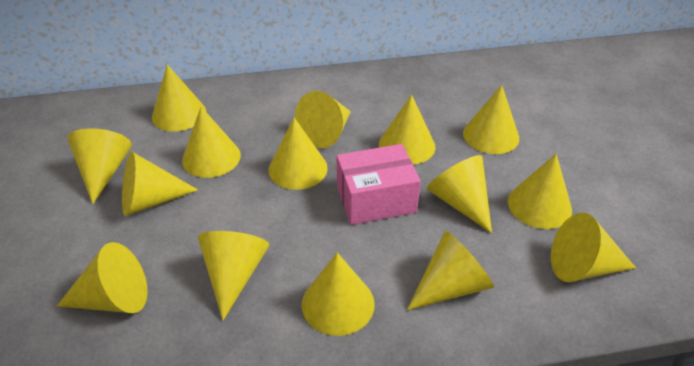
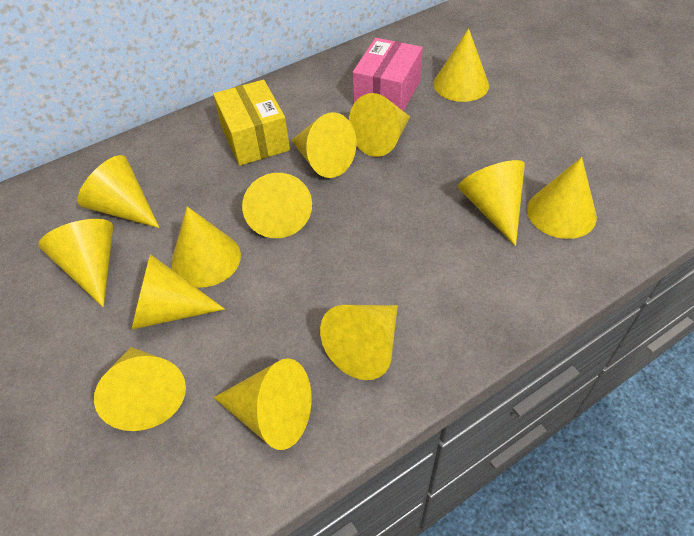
yellow box: 0 -> 1
yellow cone: 15 -> 13

